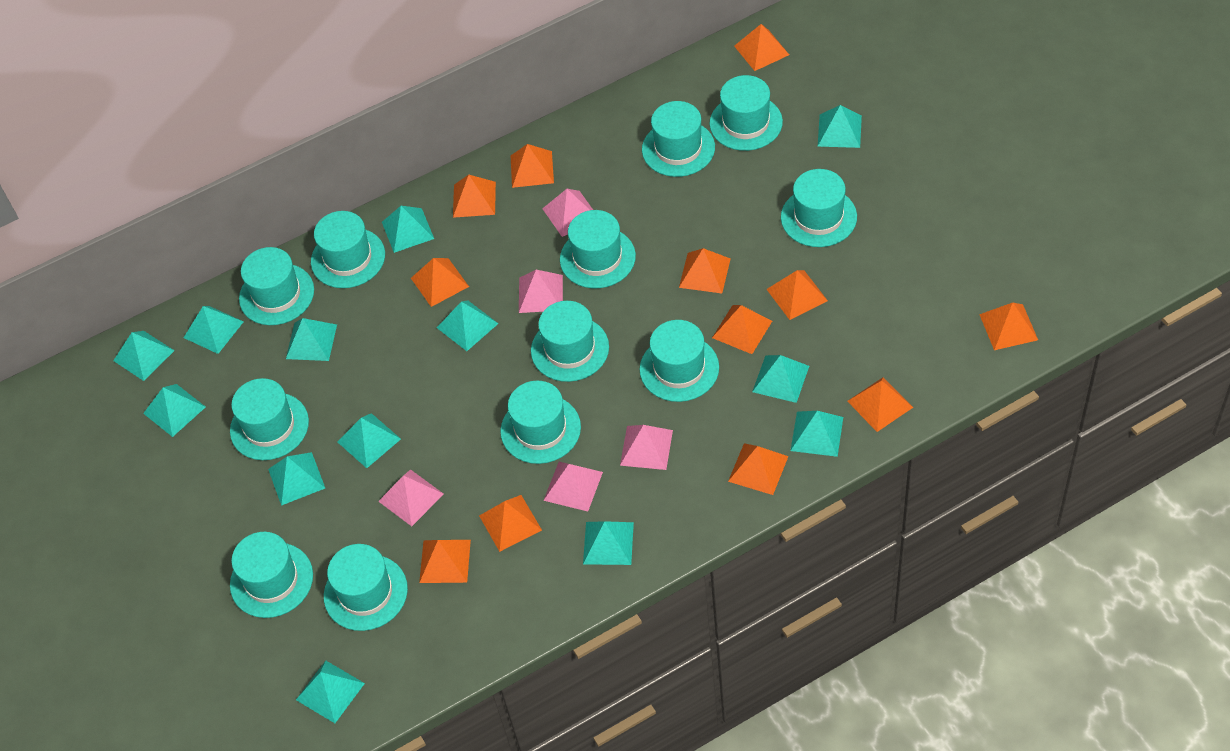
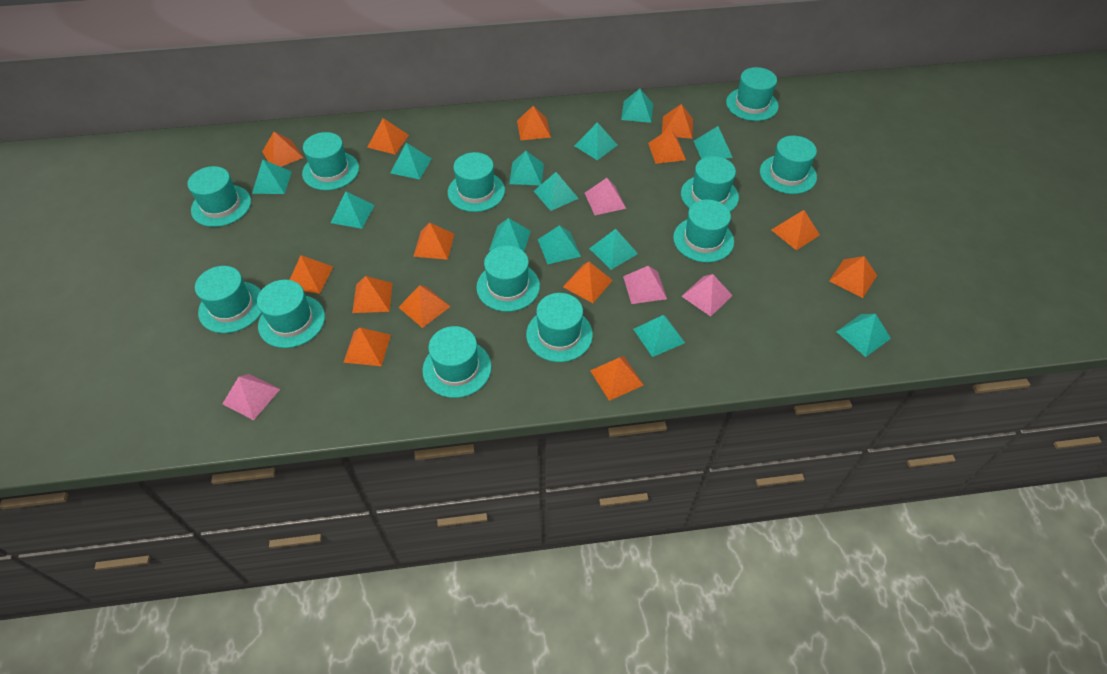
orange pyramid: 12 -> 14
pink pyramid: 5 -> 4

